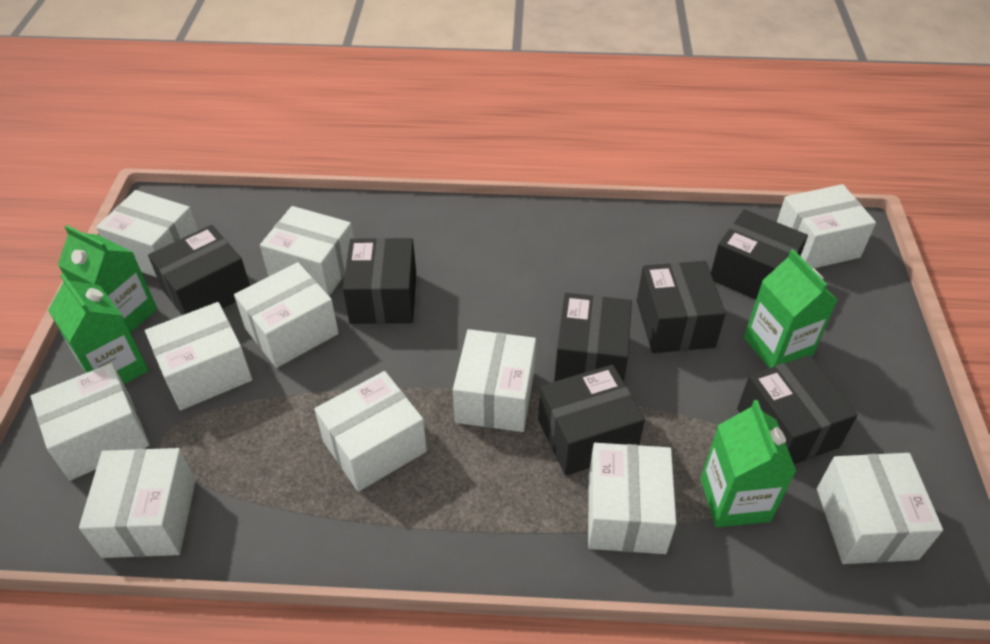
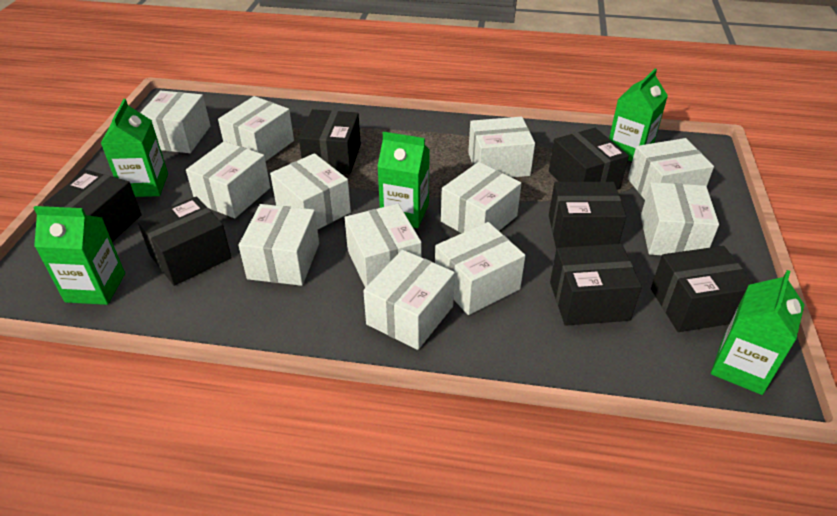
green carton: 4 -> 5
white box: 11 -> 12

